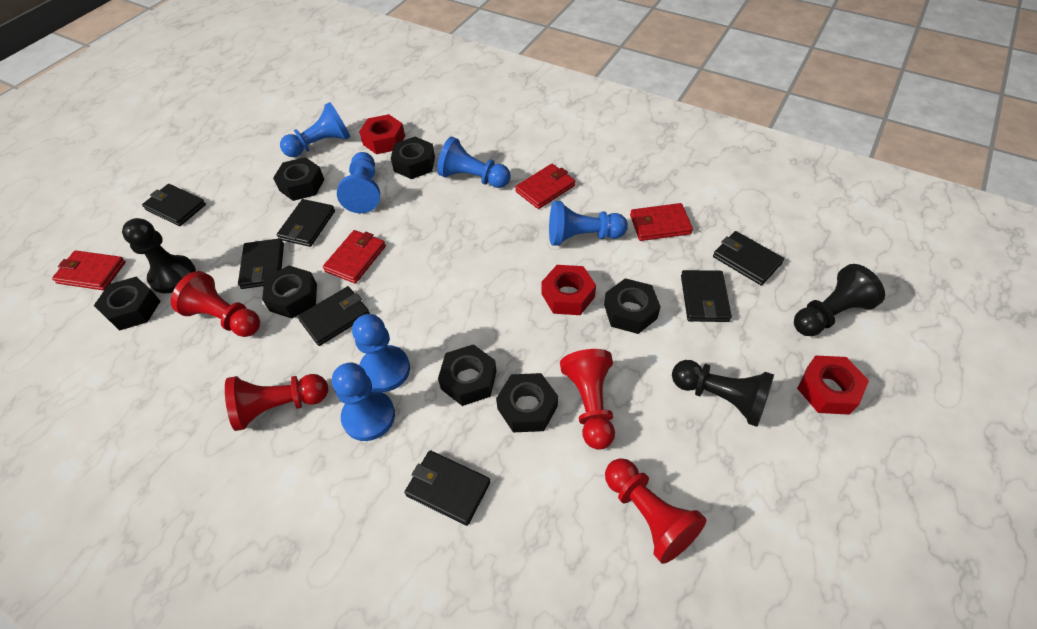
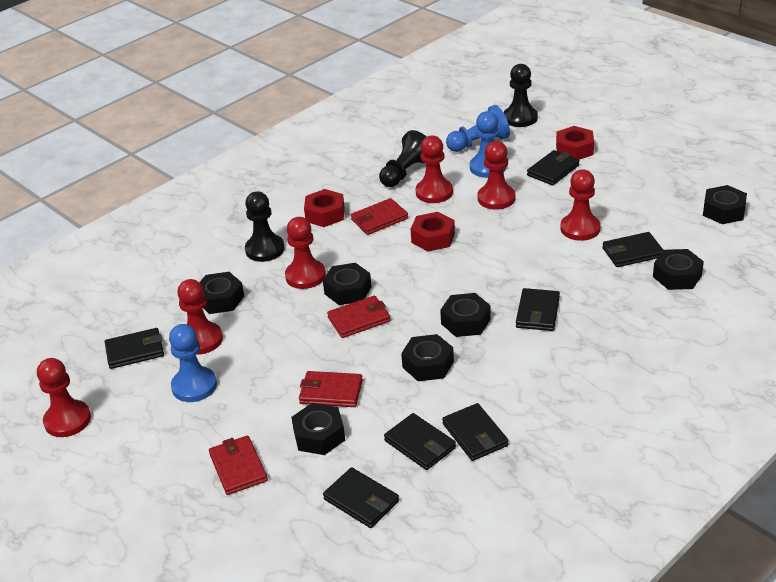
blue pawn: 6 -> 3
red pawn: 4 -> 6

